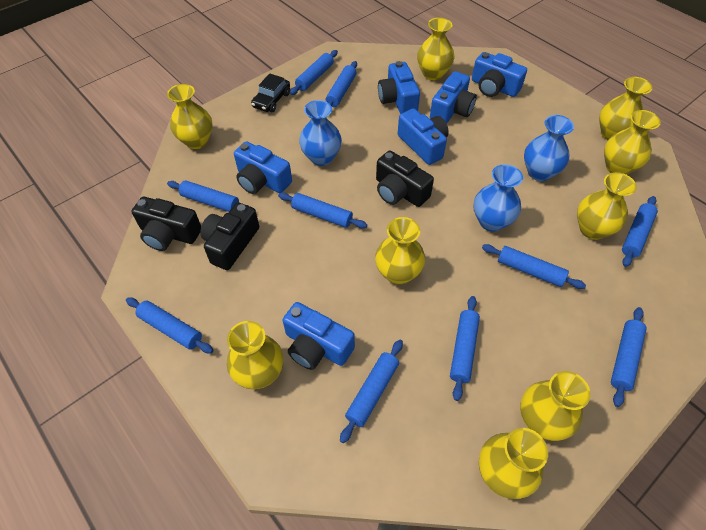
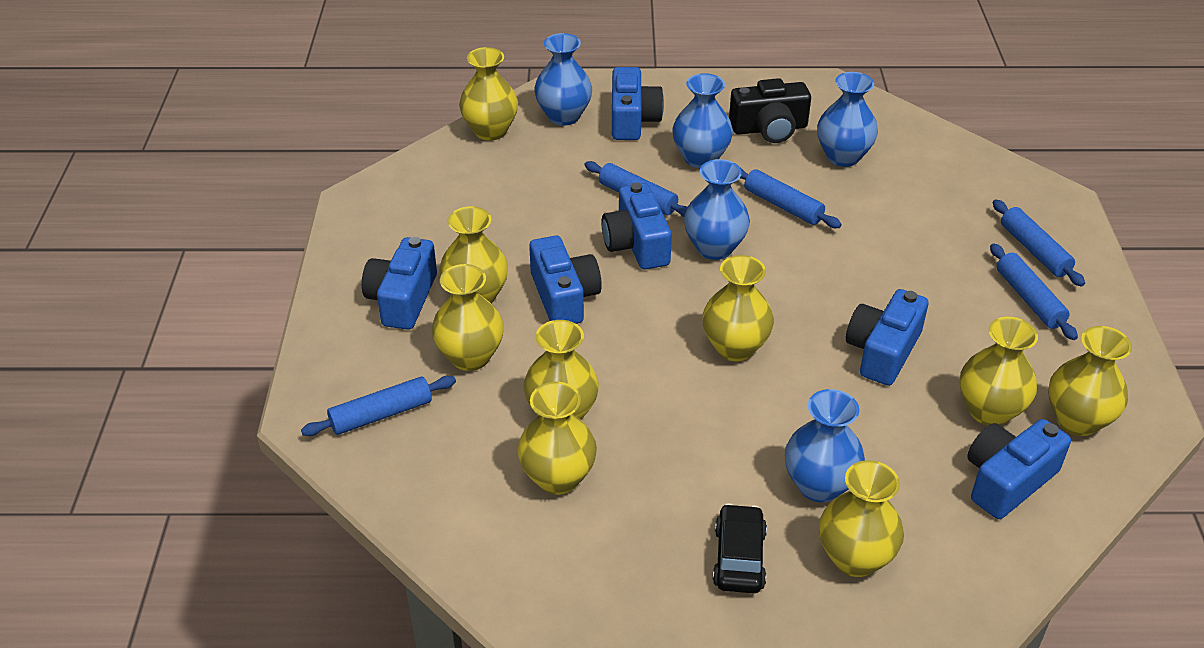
black camera: 3 -> 1
blue rolling pin: 10 -> 5
blue vase: 3 -> 5

